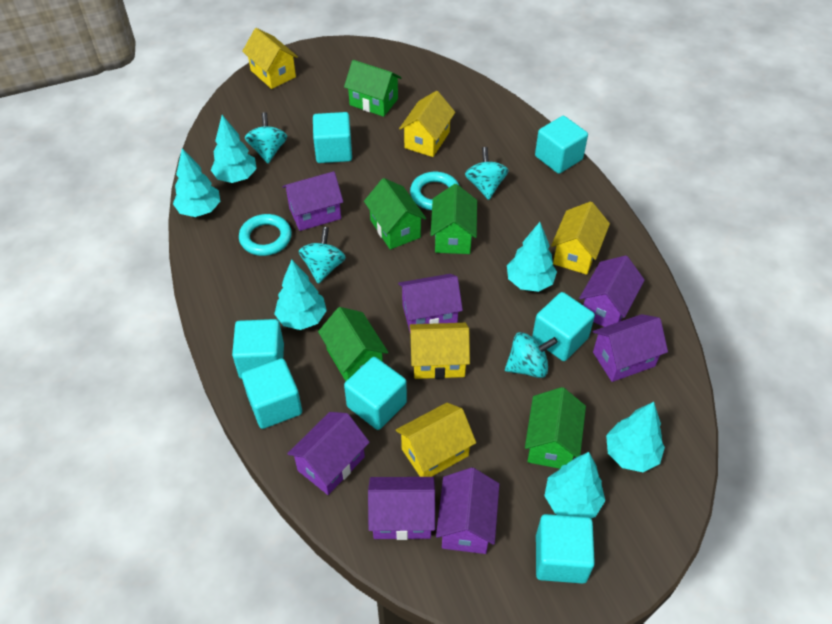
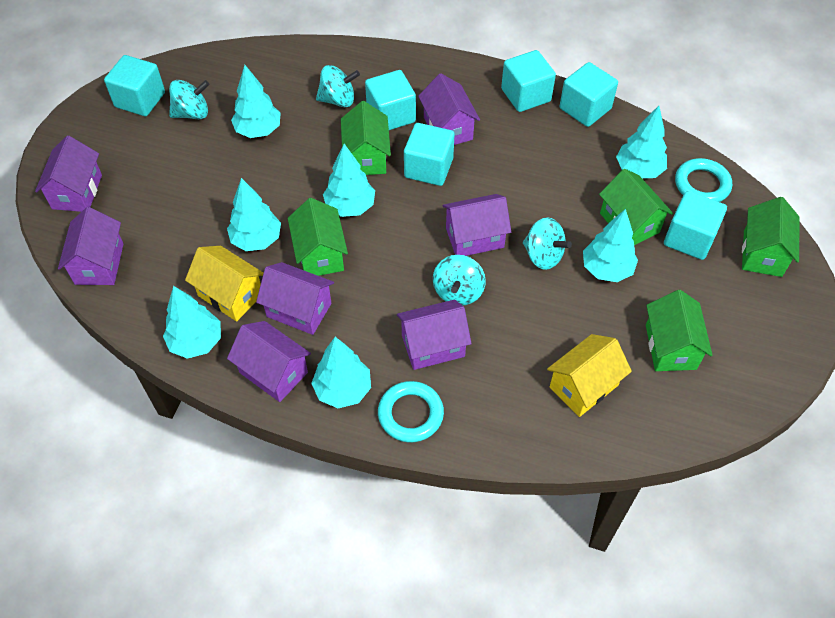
turquoise cube: 7 -> 6
turquoise tree: 6 -> 7
yellow house: 5 -> 2

